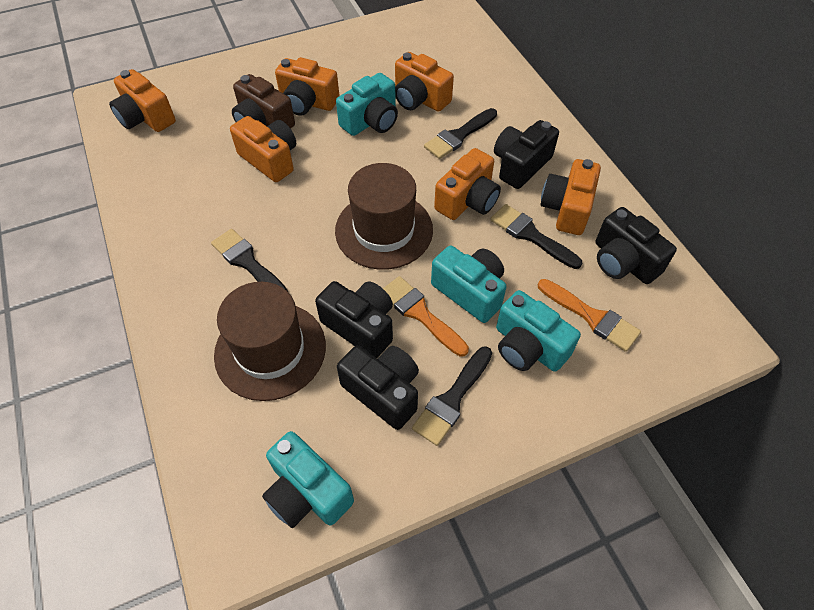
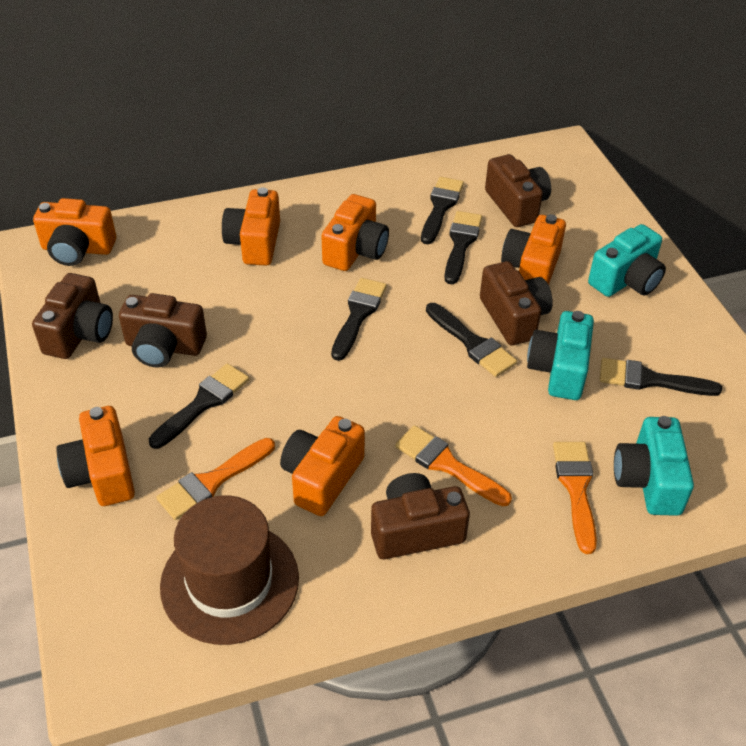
black brush: 4 -> 6
black camera: 4 -> 0
brown camera: 1 -> 5
brown hat: 2 -> 1
orange brush: 2 -> 3
turquoise camera: 4 -> 3

